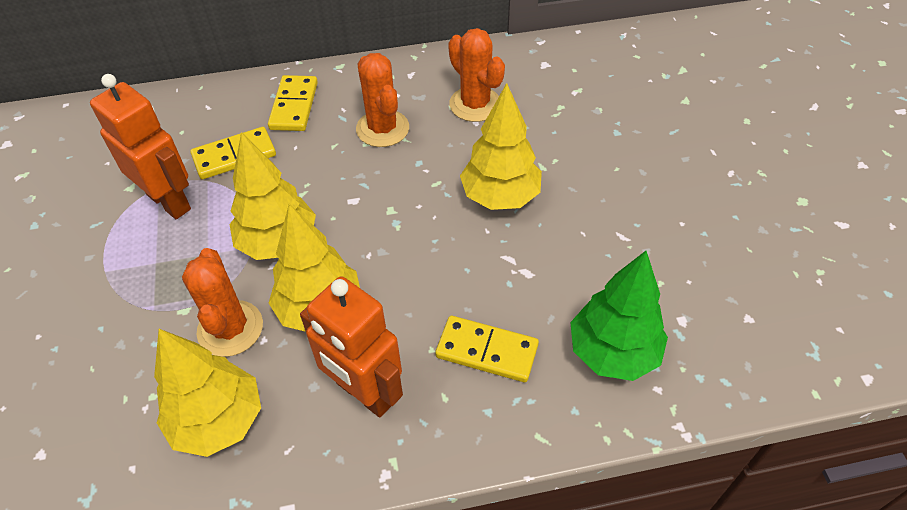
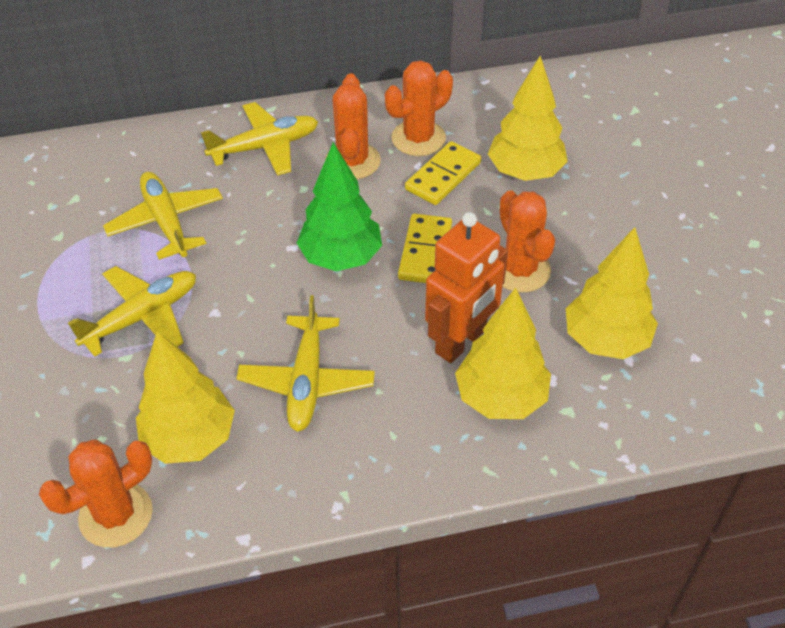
orange cactus: 3 -> 4
orange robot: 2 -> 1
yellow domino: 3 -> 2
yellow plane: 0 -> 4

